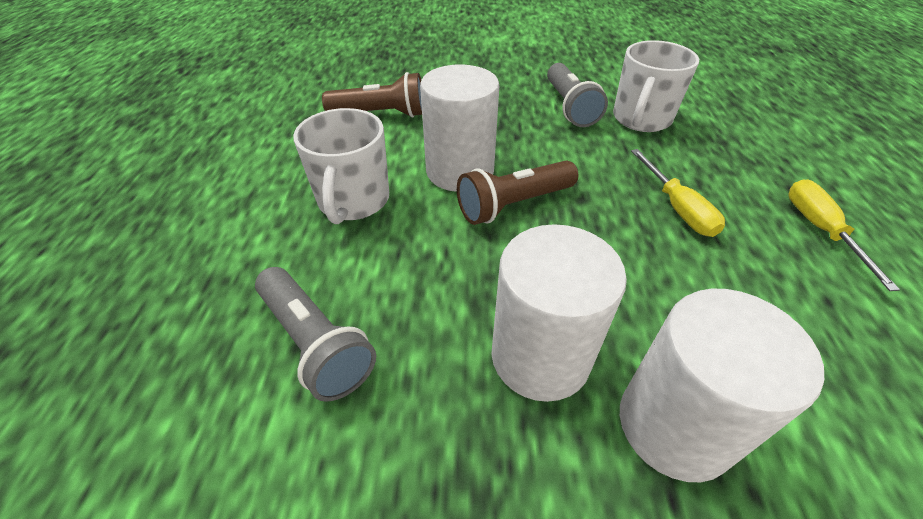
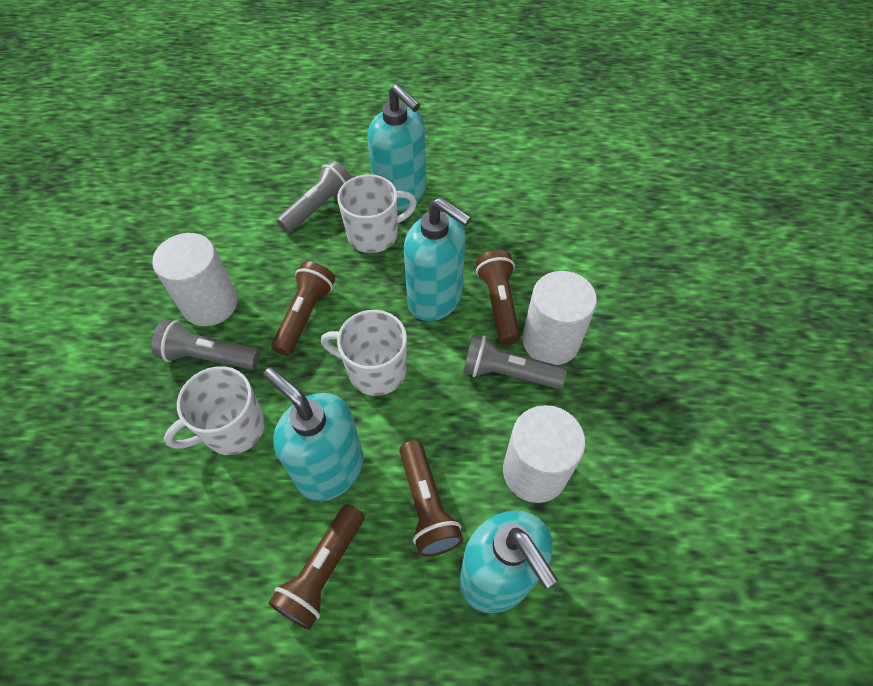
brown flashlight: 2 -> 4
grey flashlight: 2 -> 3
turquoise soap dispenser: 0 -> 4
white mug: 2 -> 3
yellow screwdriver: 2 -> 0

